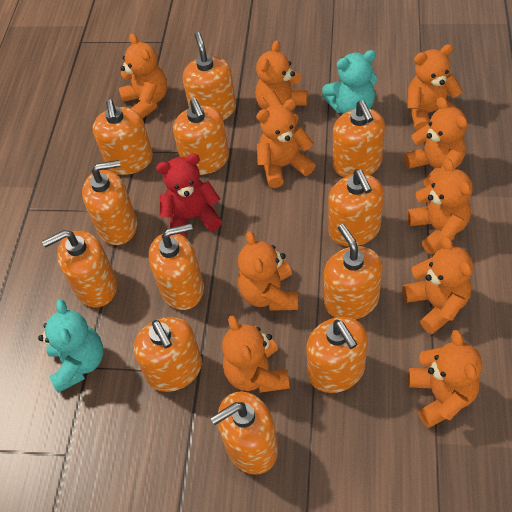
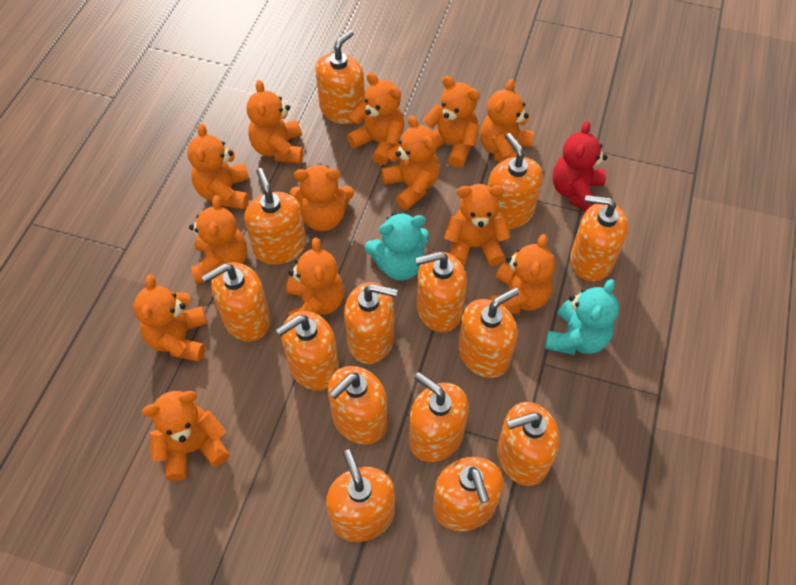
orange soap dispenser: 12 -> 14
orange teddy bear: 10 -> 13

